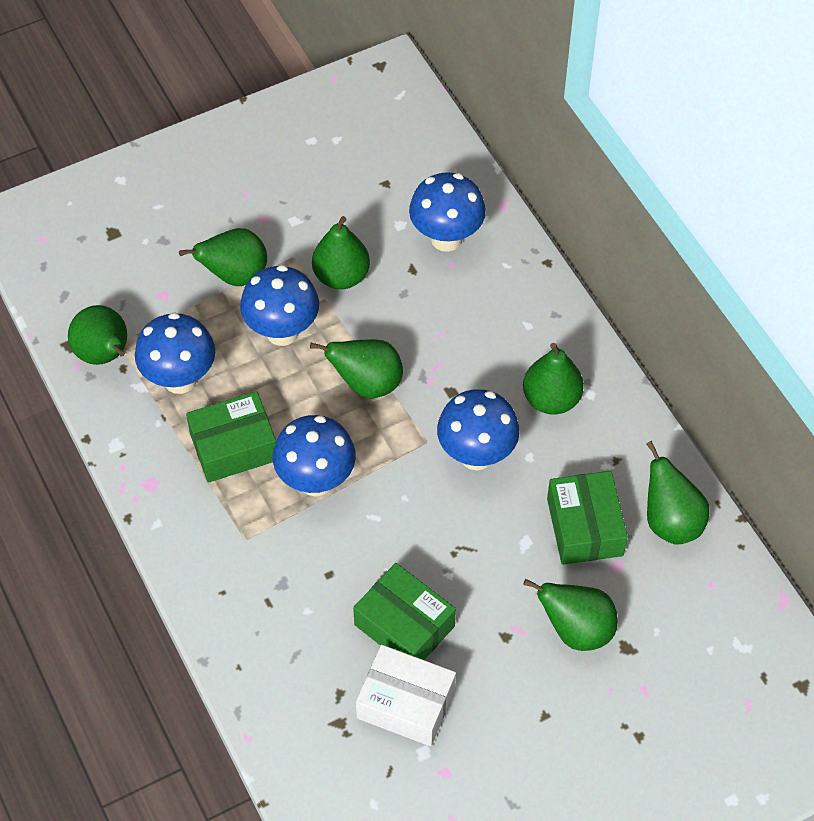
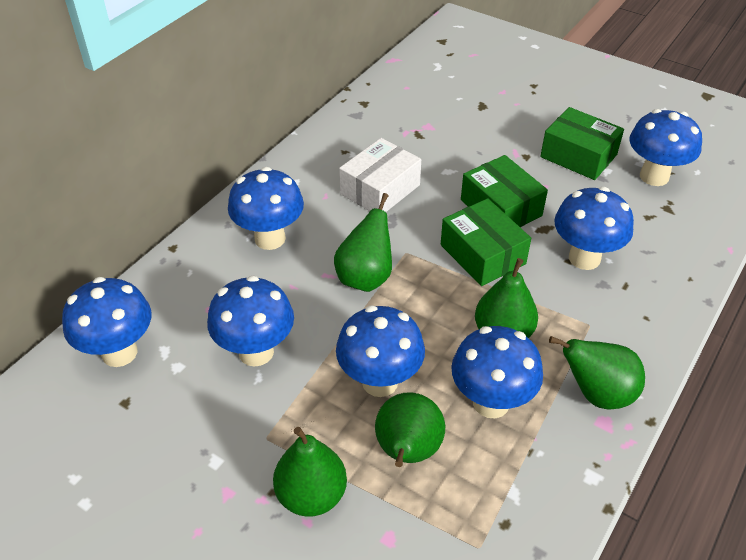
blue mushroom: 5 -> 7
green pear: 7 -> 5

